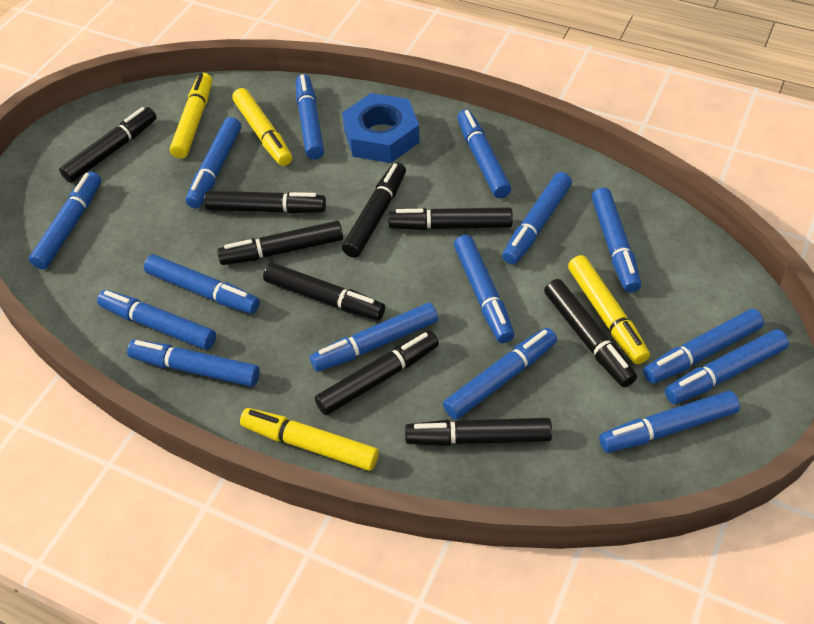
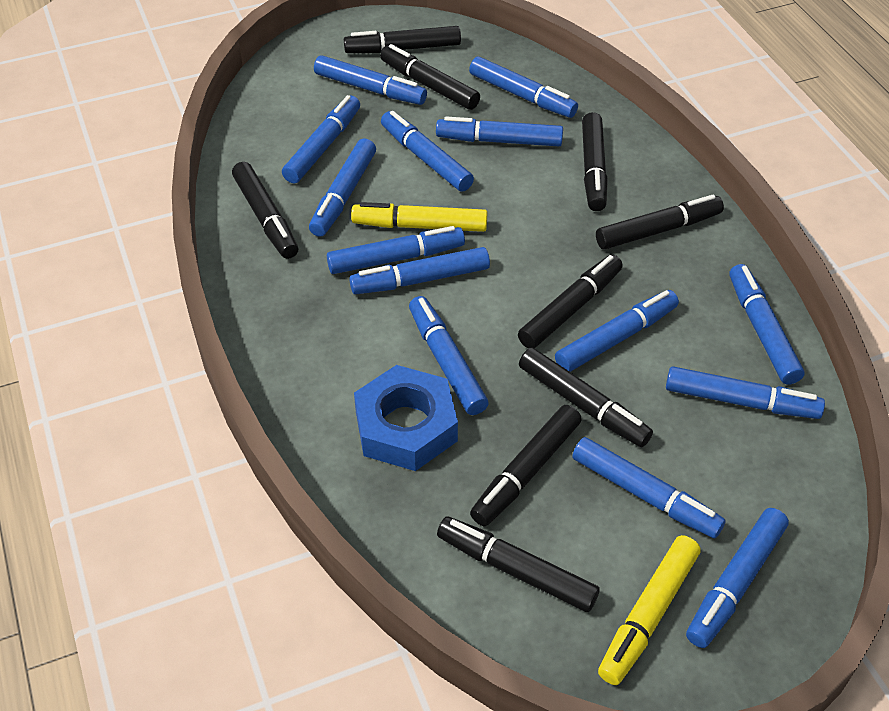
blue marker: 15 -> 14
yellow marker: 4 -> 2

